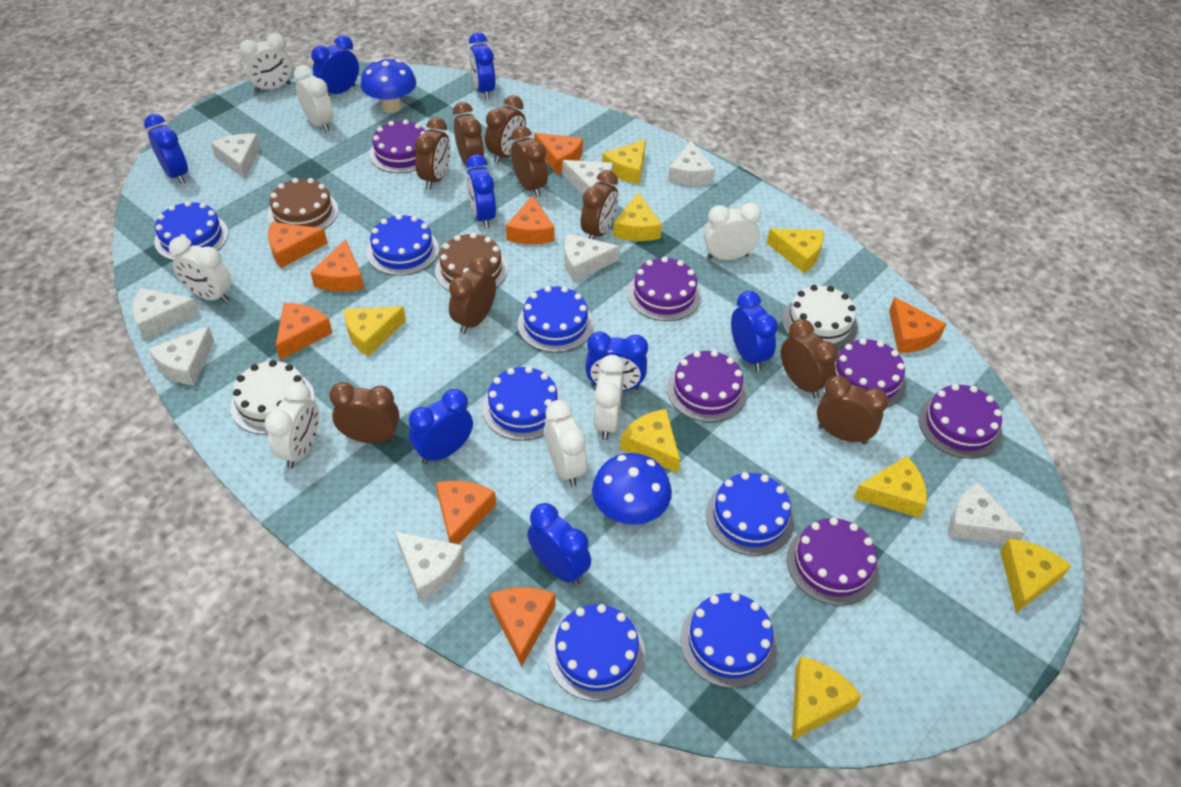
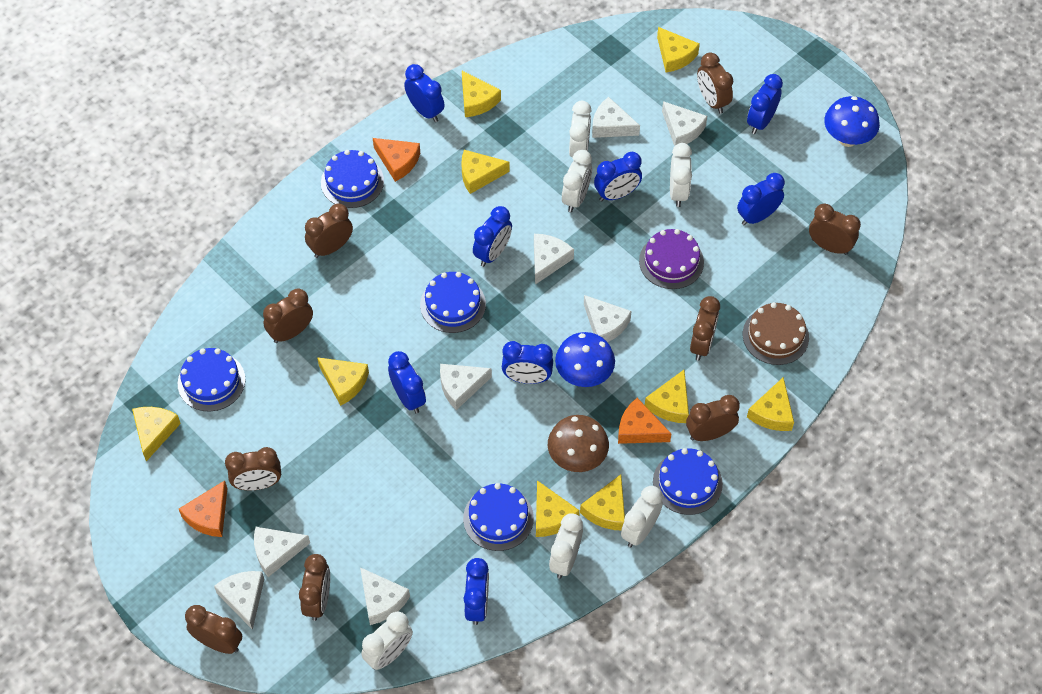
blue cake: 7 -> 5
brown cake: 2 -> 1
brown mushroom: 0 -> 1
orange cheese: 8 -> 3
purple cake: 6 -> 1
white cake: 2 -> 0
white clock: 7 -> 6
yellow cheese: 8 -> 9

